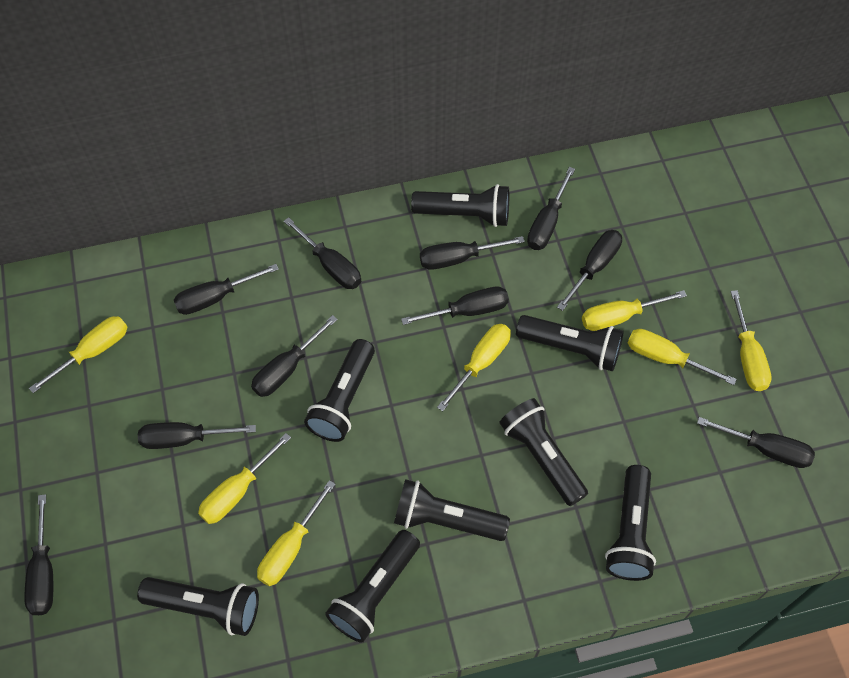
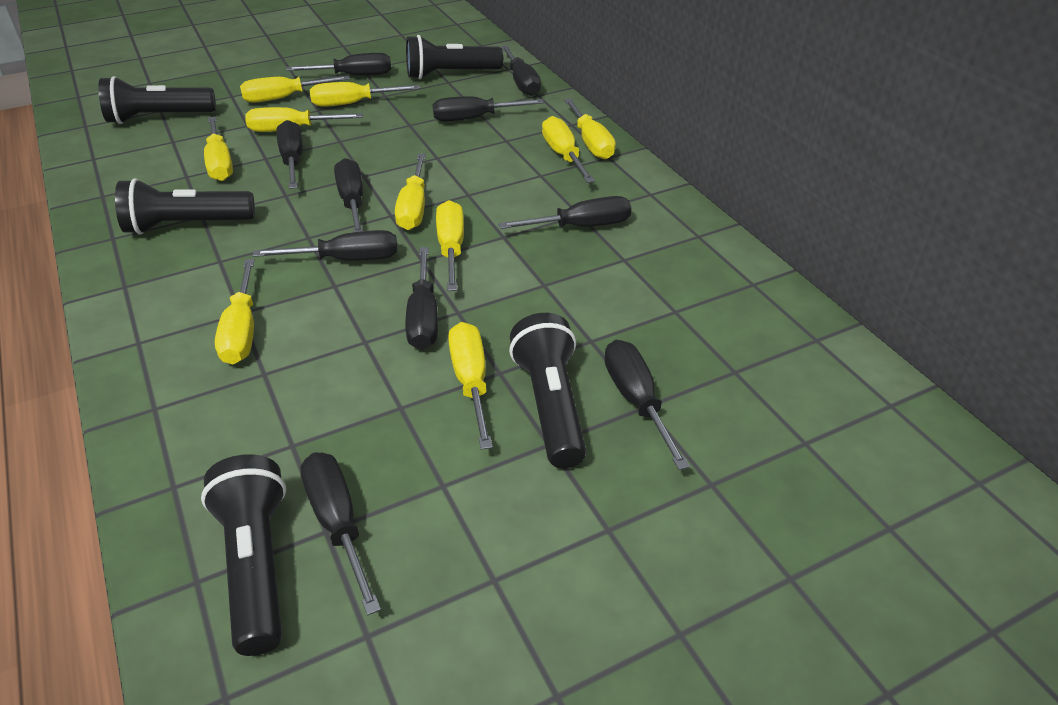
black flashlight: 8 -> 5
yellow screwdriver: 7 -> 10

